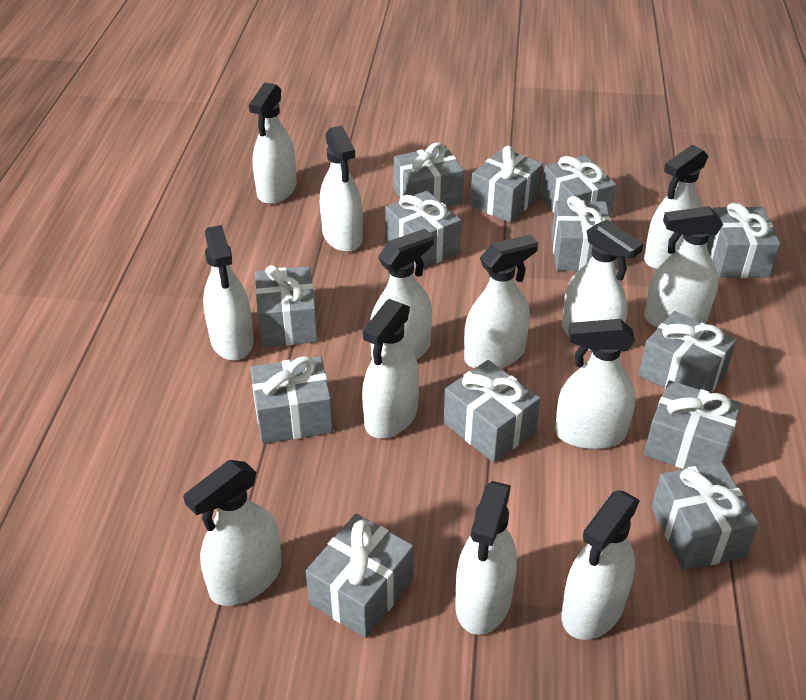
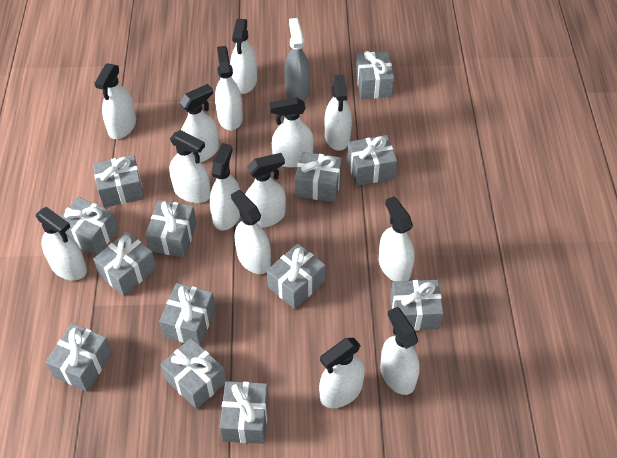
grey spray bottle: 0 -> 1
white spray bottle: 13 -> 14

